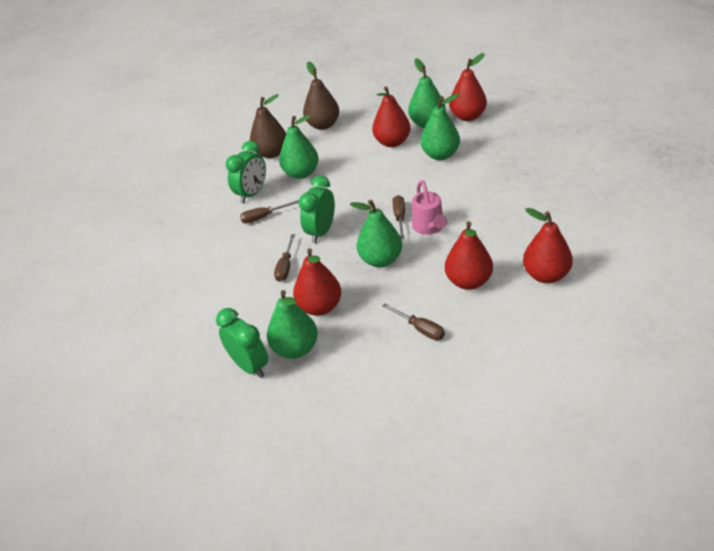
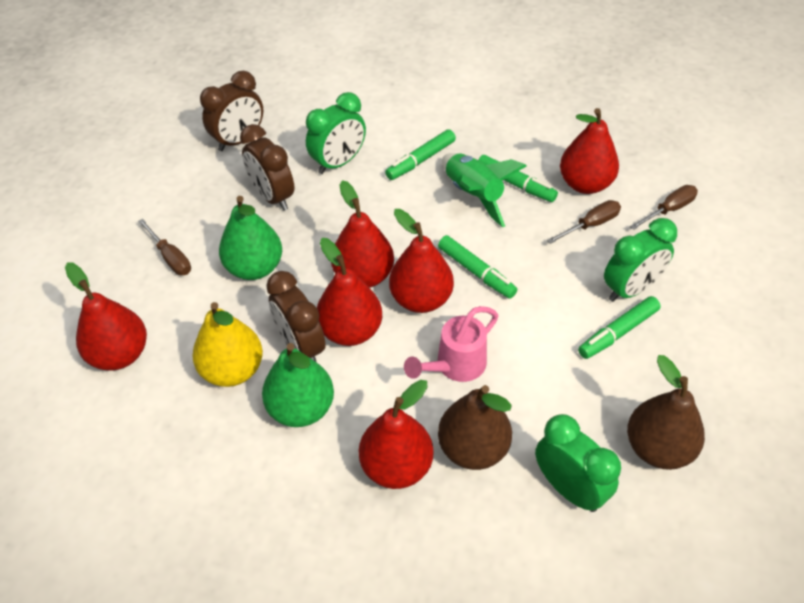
brown clock: 0 -> 3
brown screwdriver: 4 -> 3
green marker: 0 -> 4
green pear: 5 -> 2
green rocket: 0 -> 1
red pear: 5 -> 6
yellow pear: 0 -> 1

